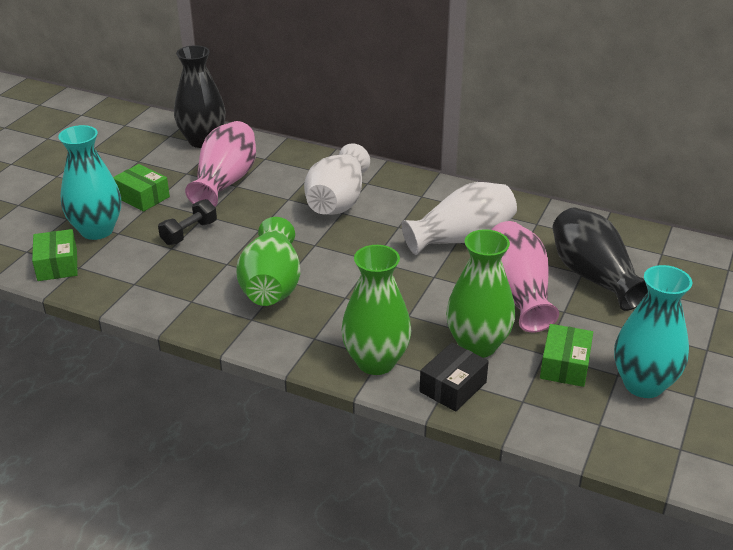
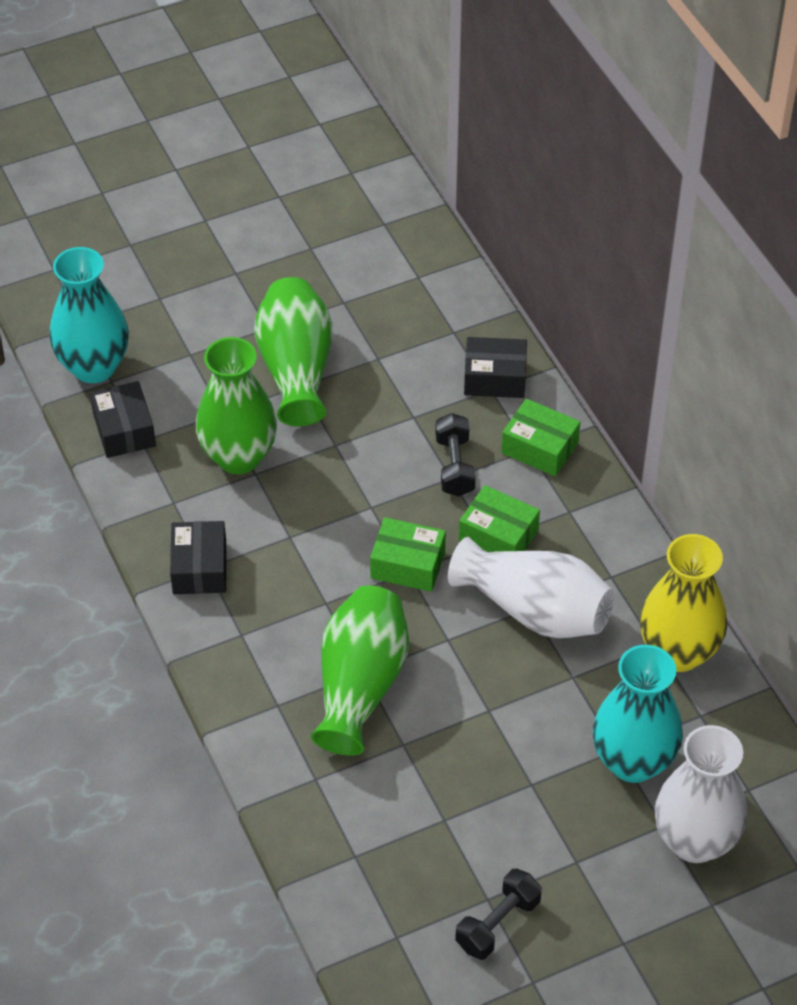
black box: 1 -> 3
black dumbbell: 1 -> 2
black vase: 2 -> 0
pink vase: 2 -> 0
yellow vase: 0 -> 1

